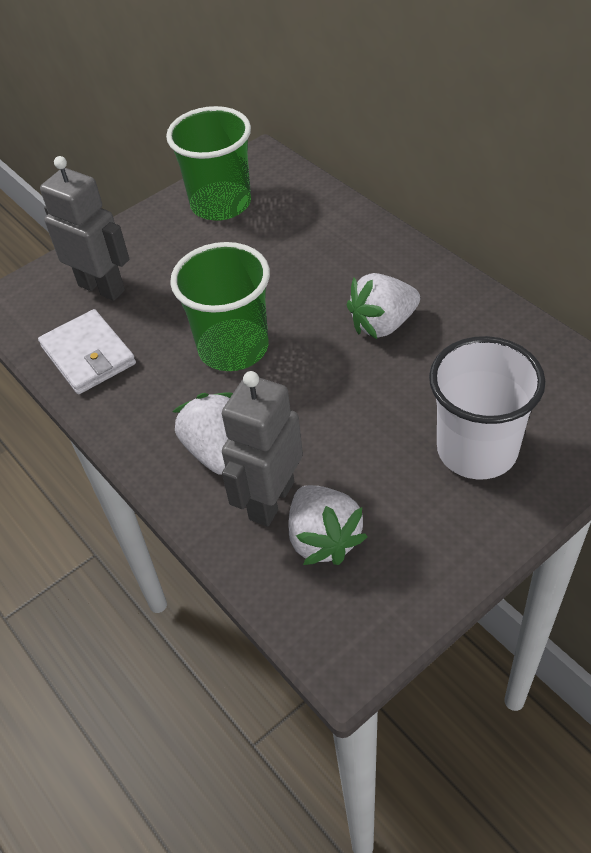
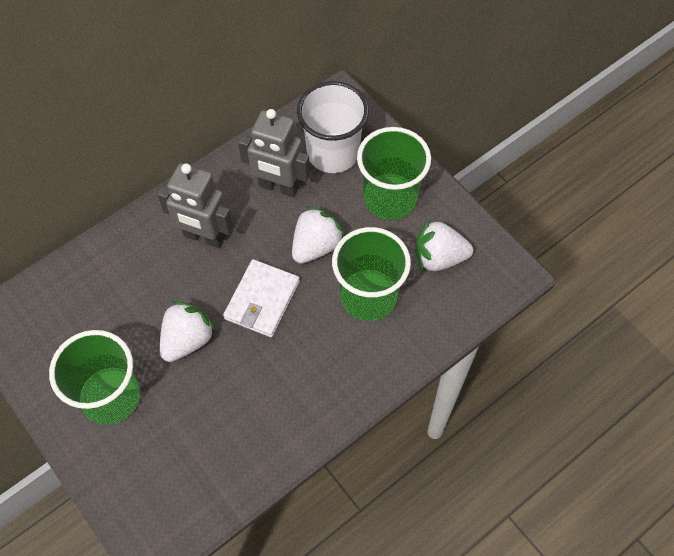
green cup: 2 -> 3

